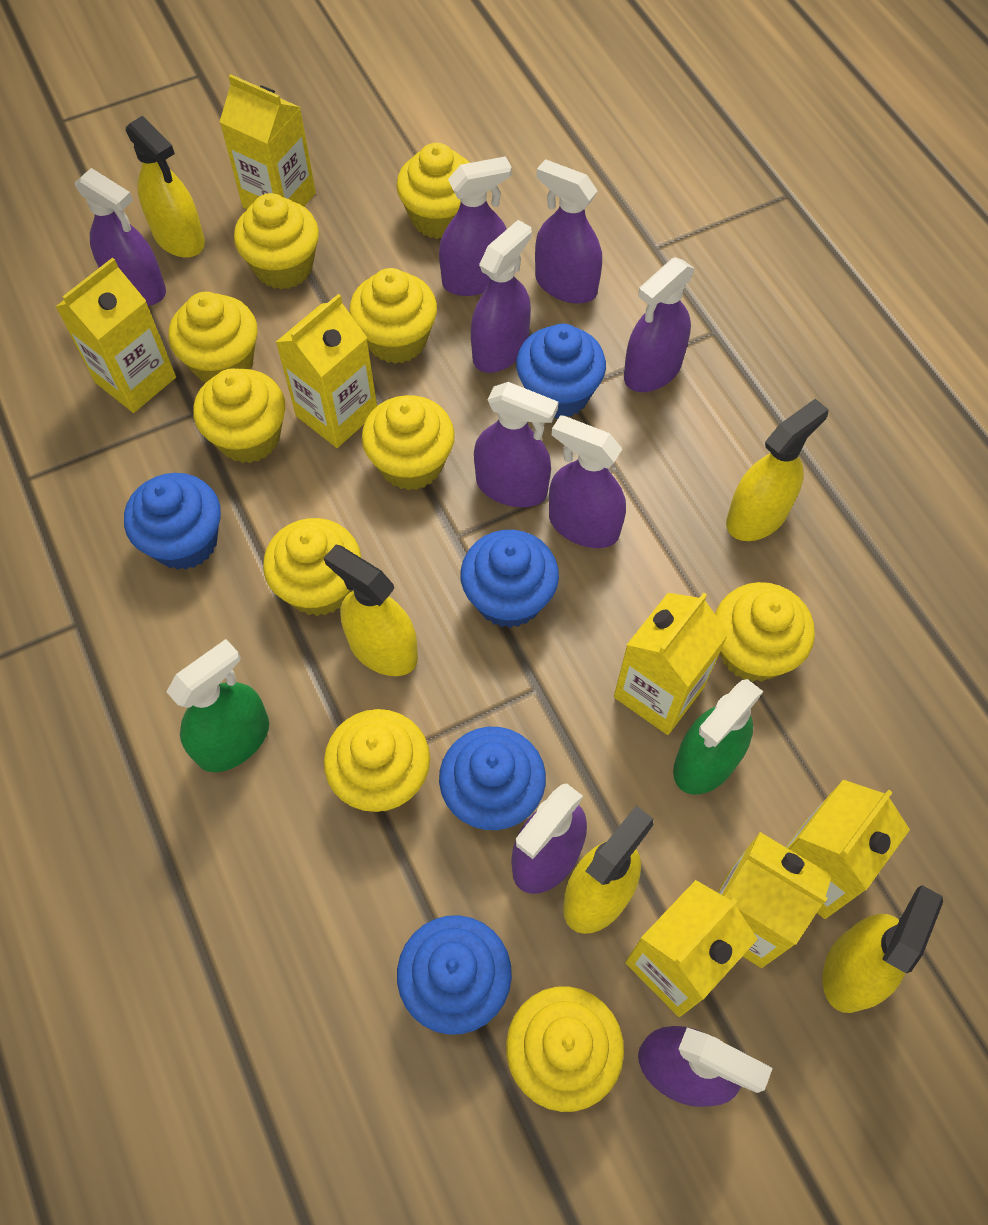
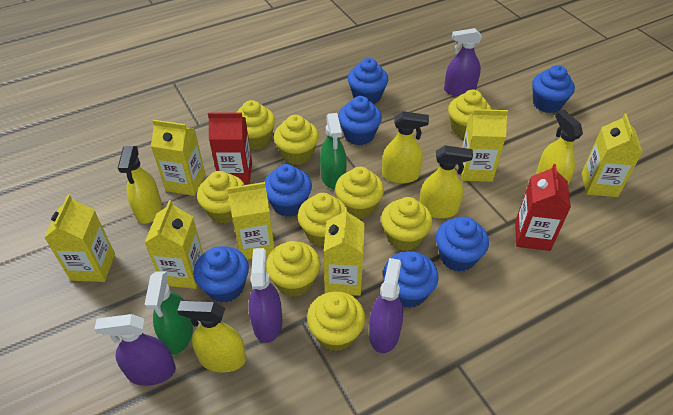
blue cupcake: 5 -> 7
purple spray bottle: 9 -> 4
red carton: 0 -> 2
yellow cupcake: 10 -> 9

